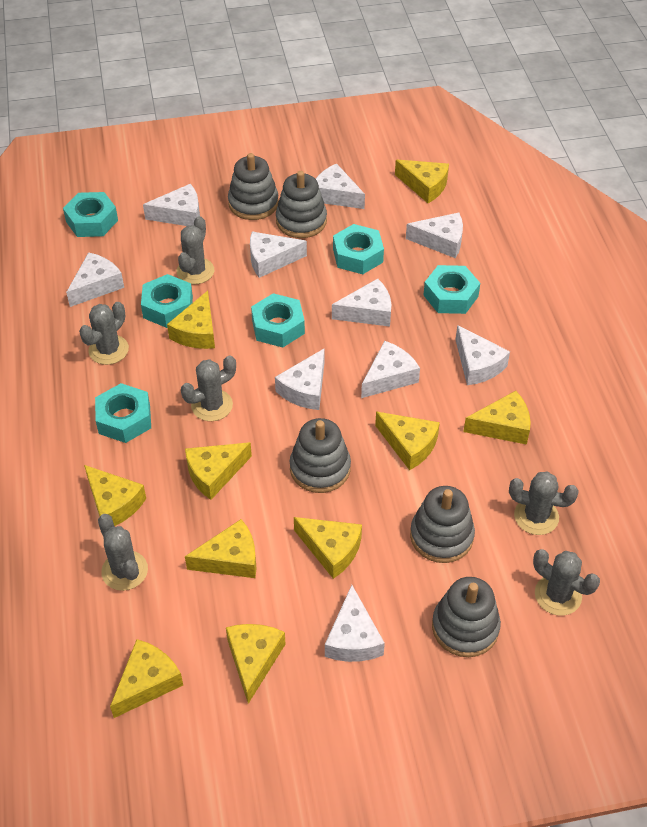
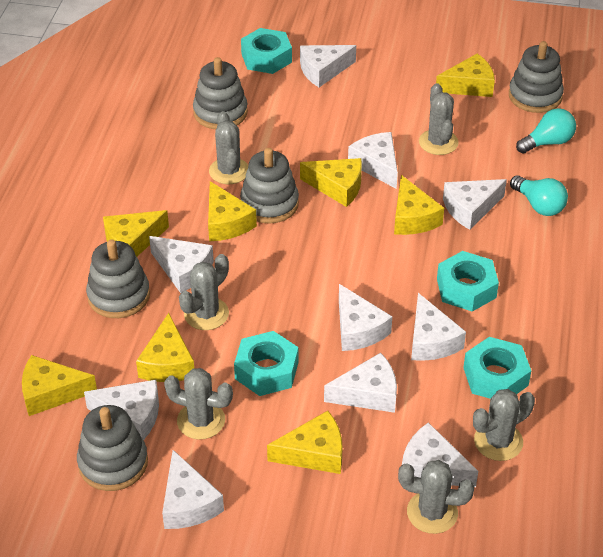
turquoise light bulb: 0 -> 2
turquoise nut: 6 -> 4
yellow cheese: 10 -> 8

